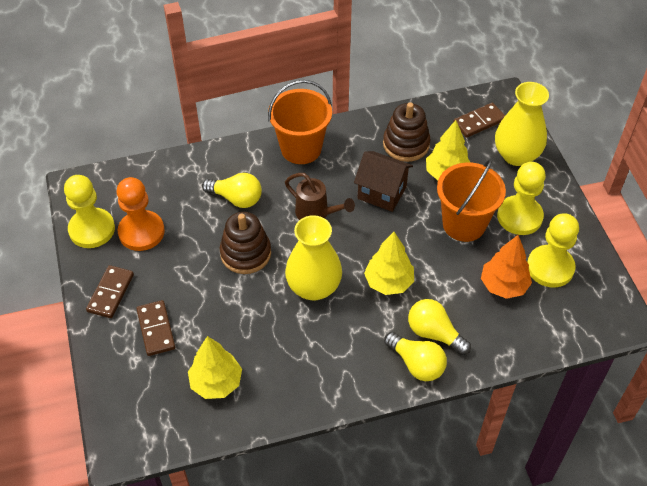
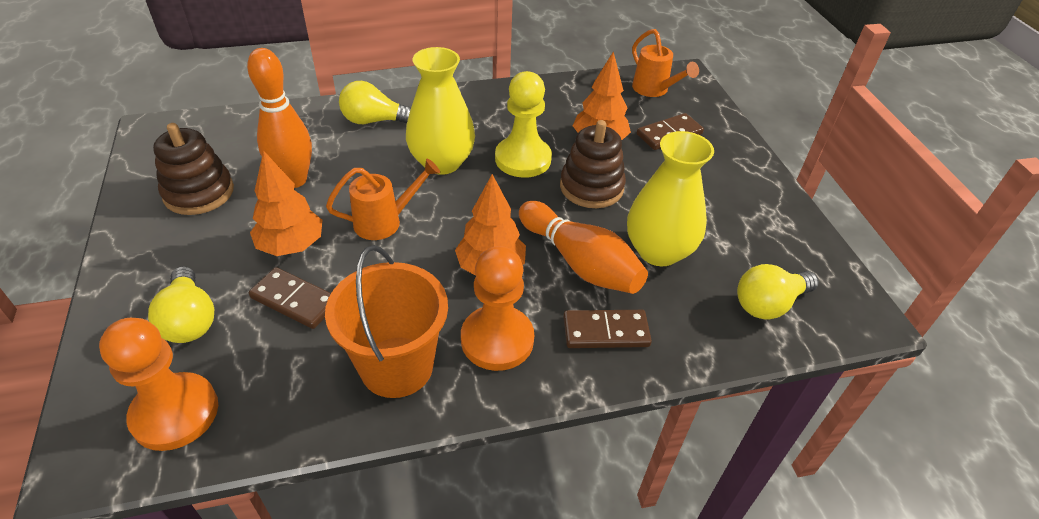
brown house: 1 -> 0
brown watering can: 1 -> 0
orange bowling pin: 0 -> 2
orange bucket: 2 -> 1
orange pawn: 1 -> 2
orange tree: 1 -> 3
orange watering can: 0 -> 2
yellow pawn: 3 -> 1
yellow tree: 3 -> 0

